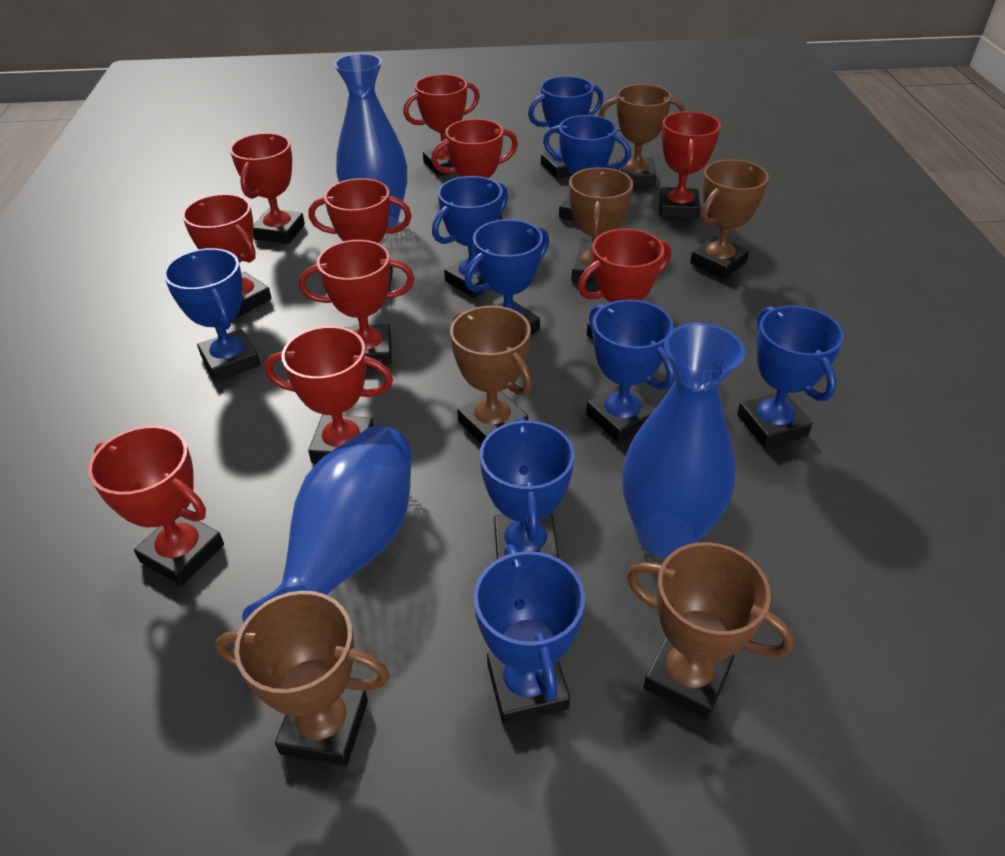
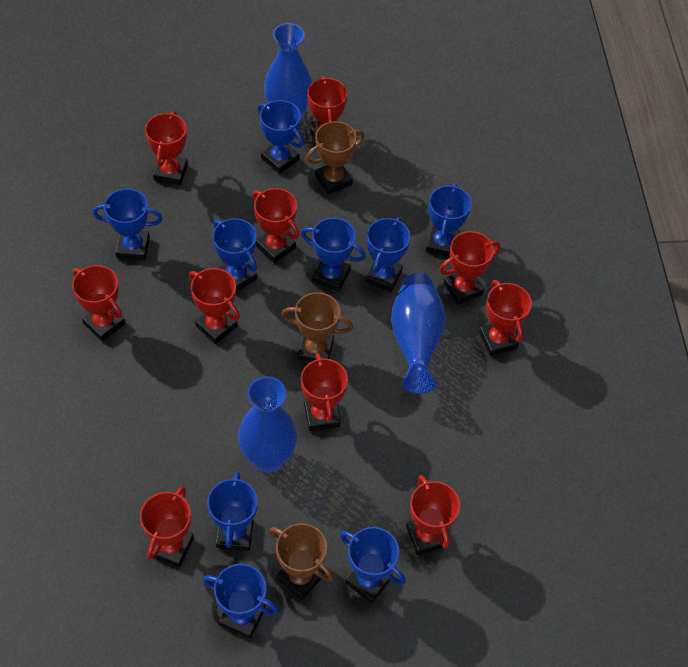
brown trophy: 6 -> 3

